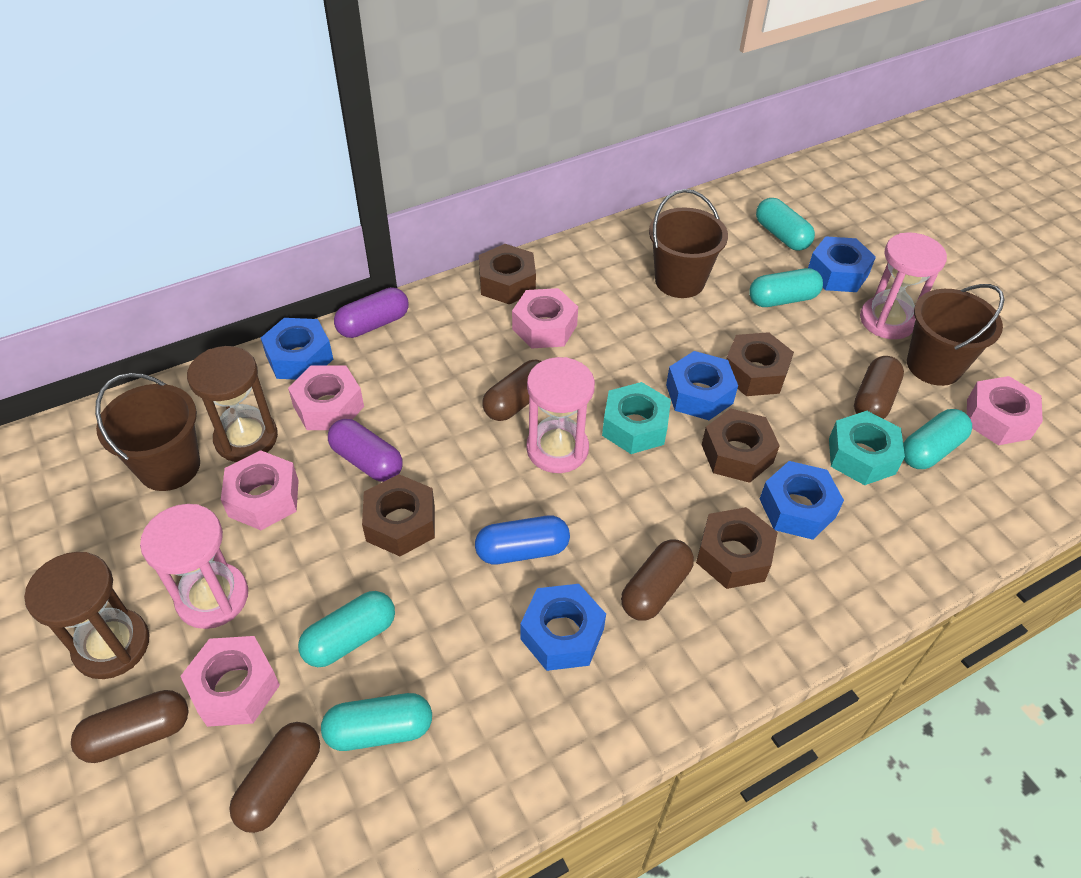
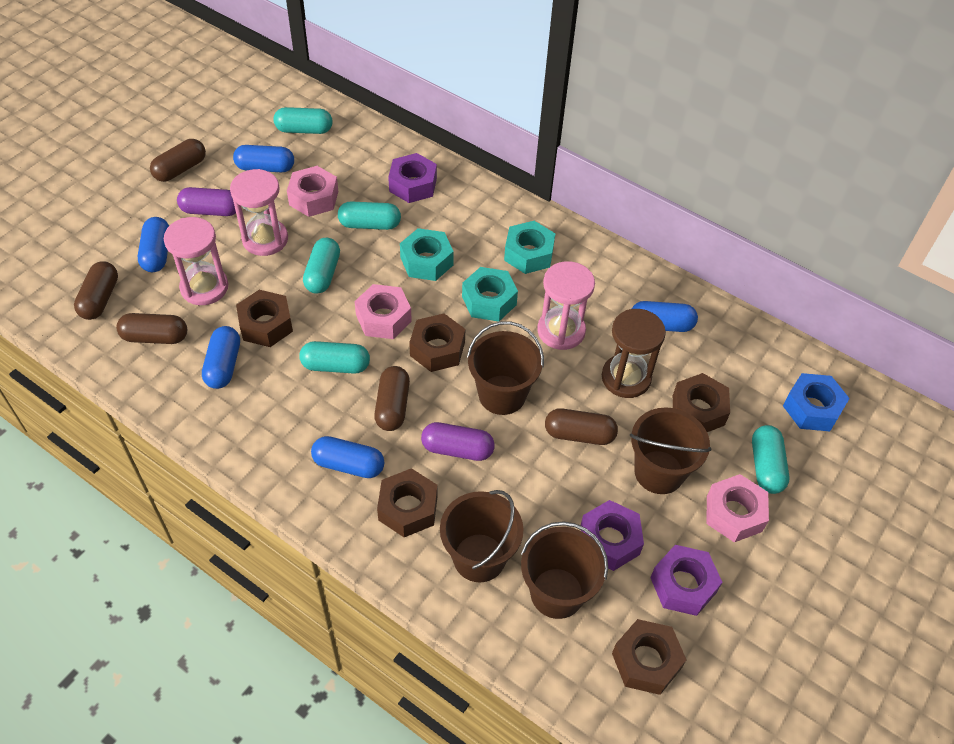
blue capsule: 1 -> 5
blue nut: 5 -> 1
brown bucket: 3 -> 4
brown hourglass: 2 -> 1
pink nut: 5 -> 3
purple nut: 0 -> 3
turquoise nut: 2 -> 3

